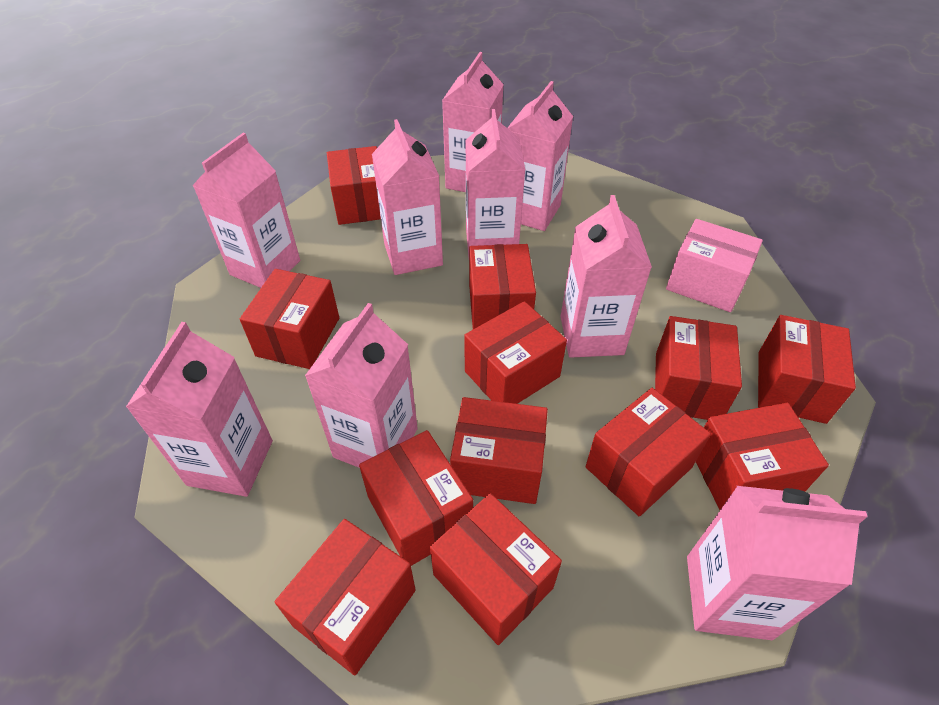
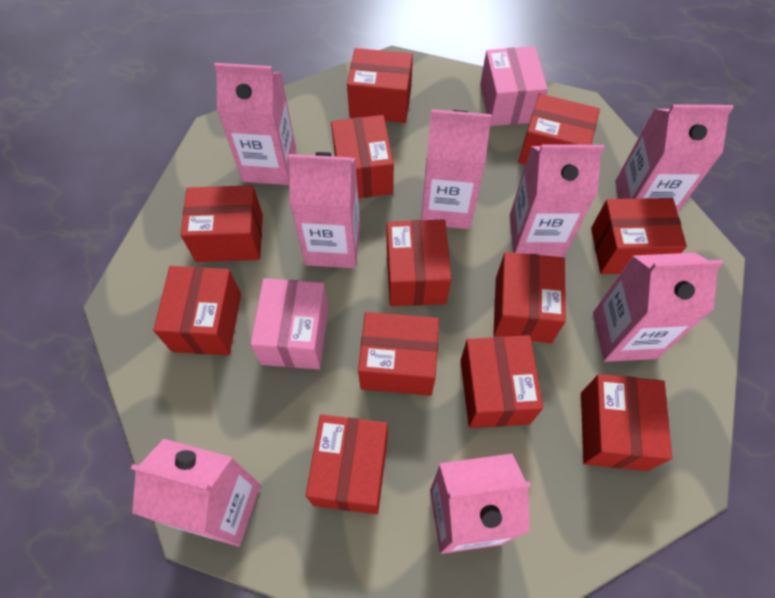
pink box: 1 -> 2
pink carton: 9 -> 8

